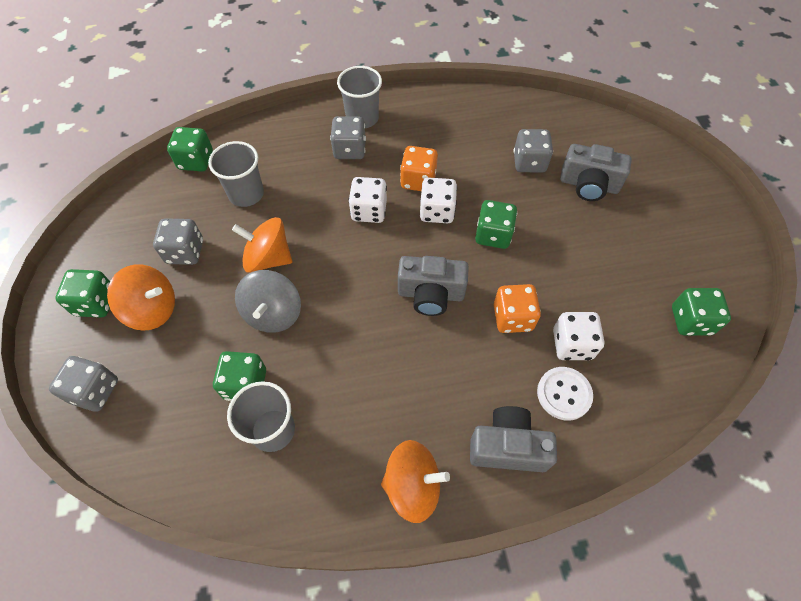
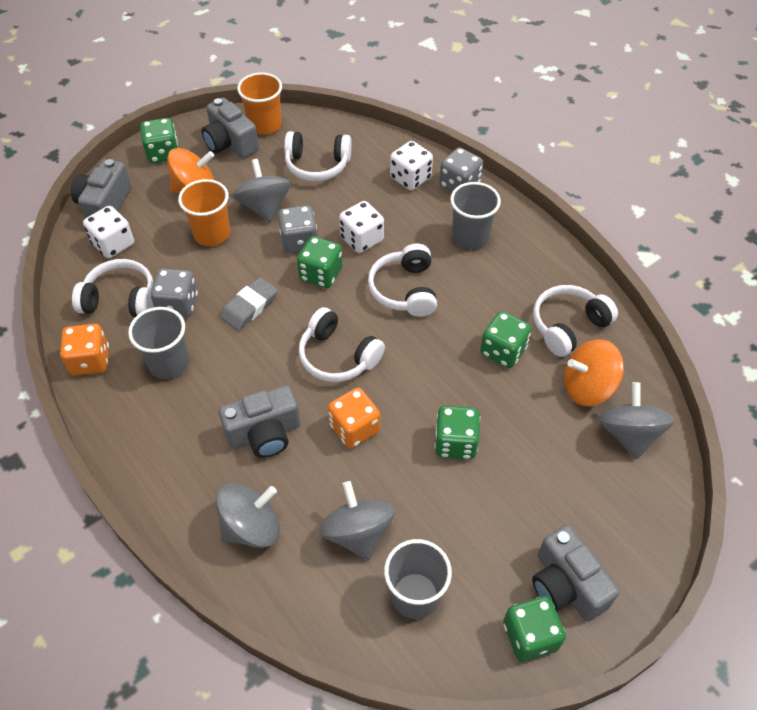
grey camera: 3 -> 4
grey dice: 4 -> 3
grey eraser: 0 -> 1
grey spinning top: 1 -> 4
orange cup: 0 -> 2
orange spinning top: 3 -> 2
white button: 1 -> 0
white headphones: 0 -> 5

